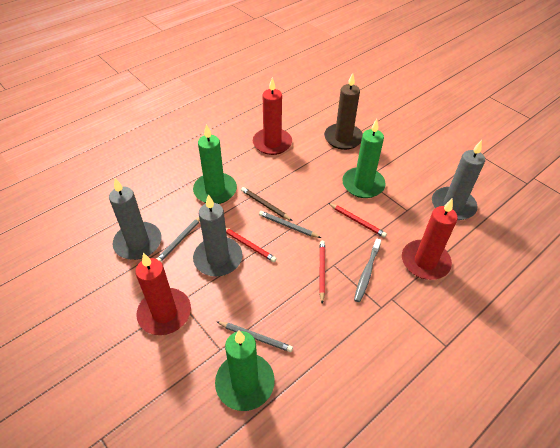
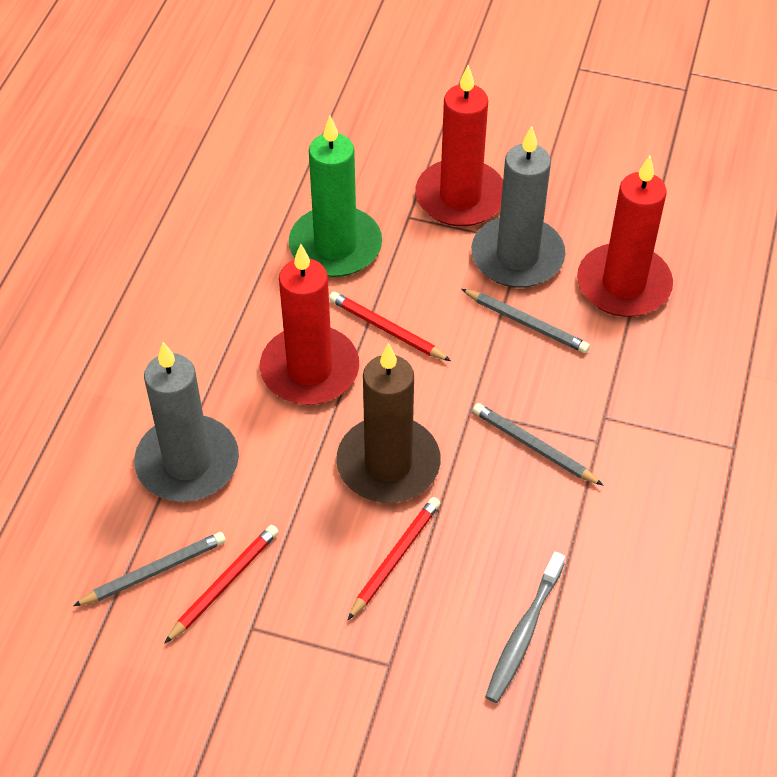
brown pencil: 1 -> 0
green candle: 3 -> 1
grey candle: 3 -> 2

